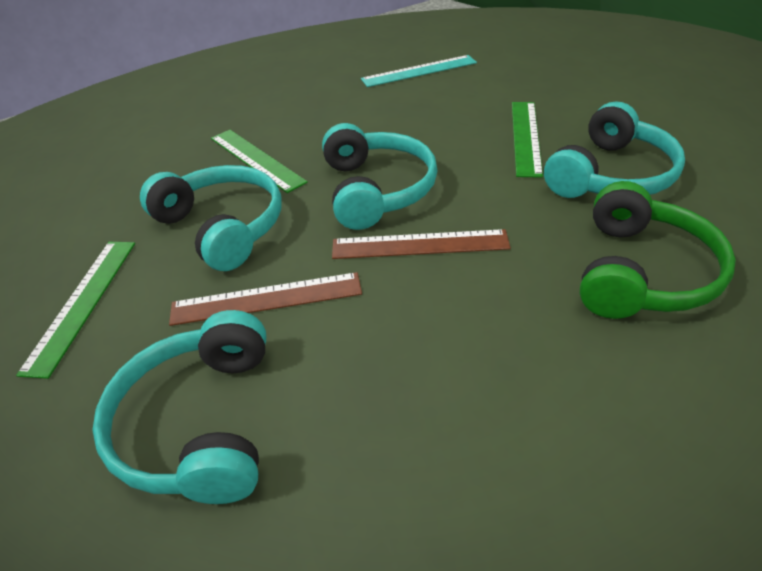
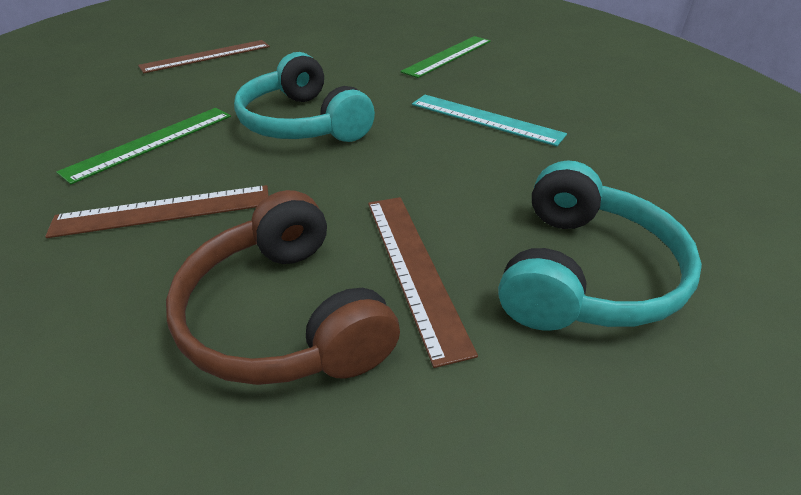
brown headphones: 0 -> 1
brown ruler: 2 -> 3
green headphones: 1 -> 0
green ruler: 3 -> 2
turquoise headphones: 4 -> 2

